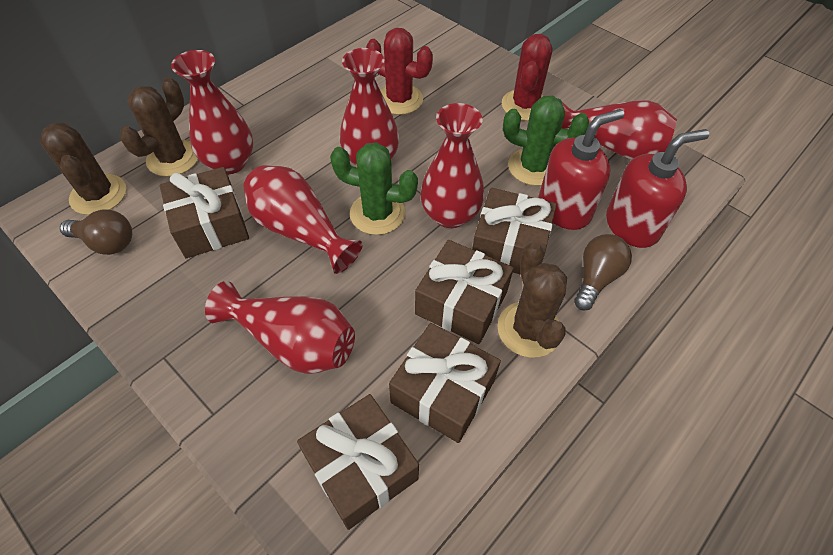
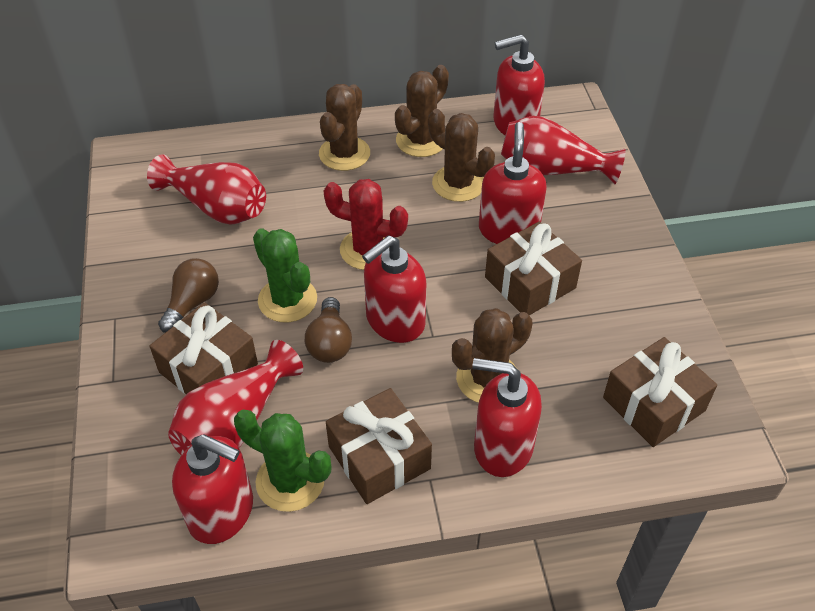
brown cactus: 3 -> 4
brown gift: 5 -> 4
red cactus: 2 -> 1
red soap dispenser: 2 -> 5
red vase: 6 -> 3

